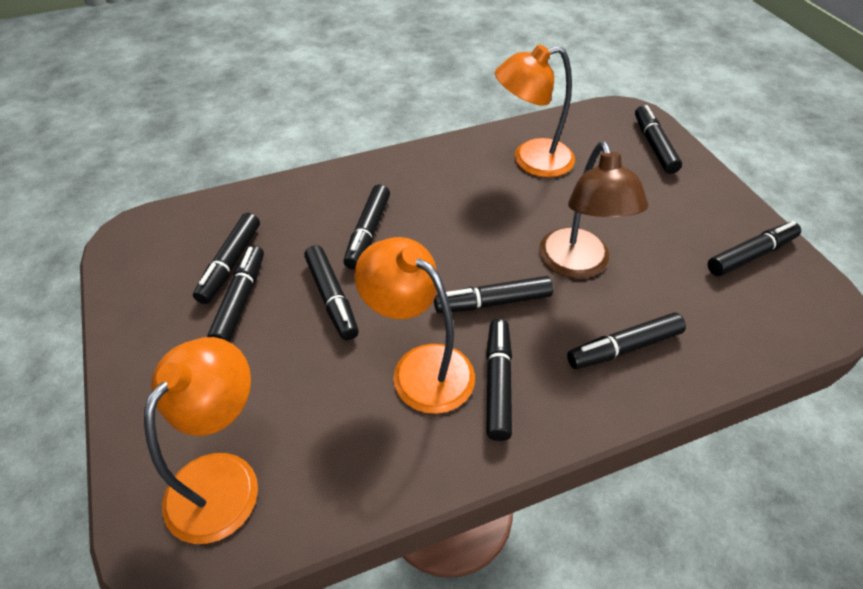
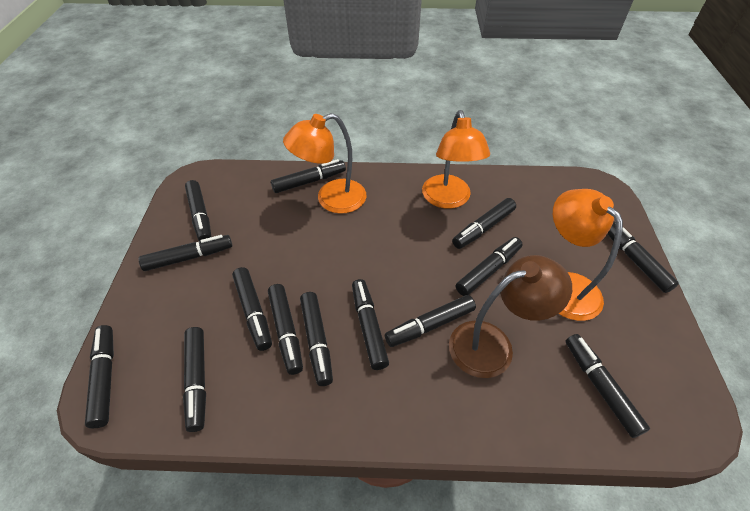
black marker: 9 -> 14

